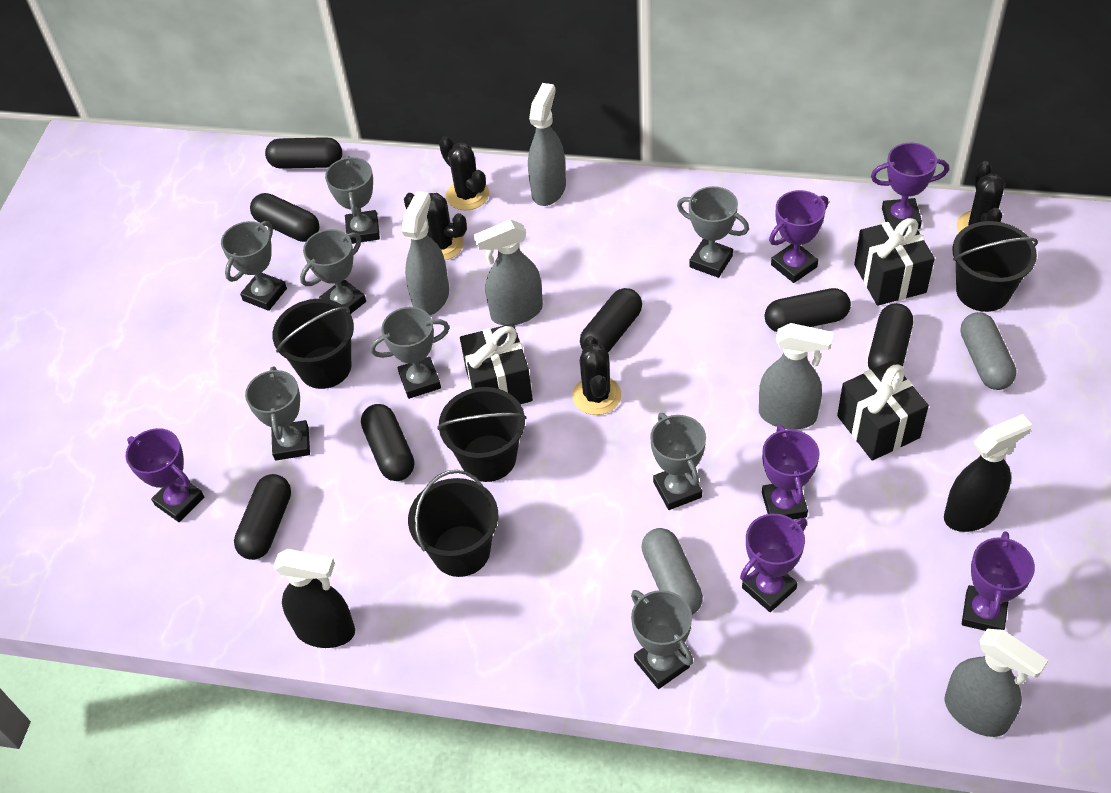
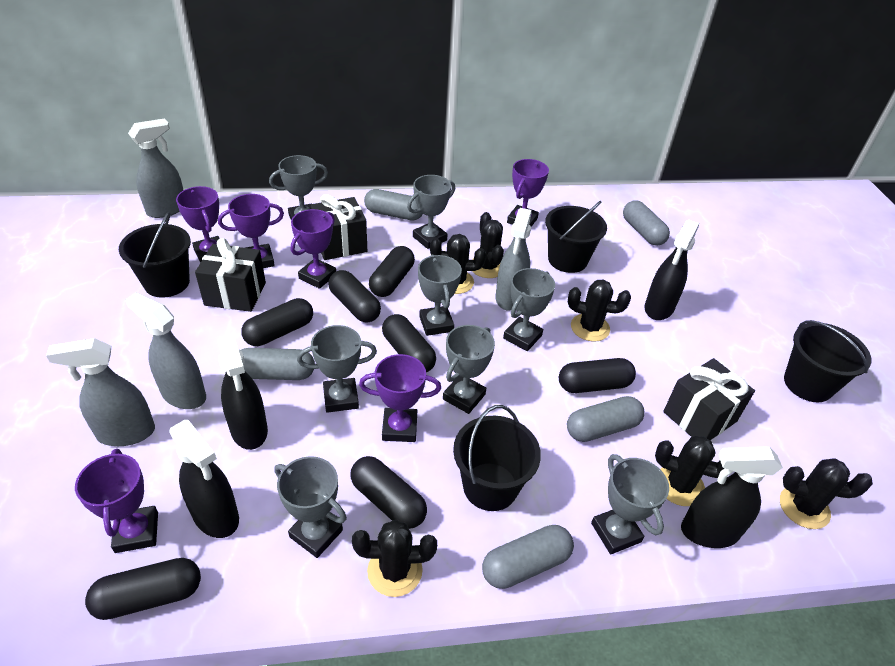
black cactus: 4 -> 6
black spray bottle: 2 -> 4
grey capsule: 2 -> 5
grey spray bottle: 5 -> 4

